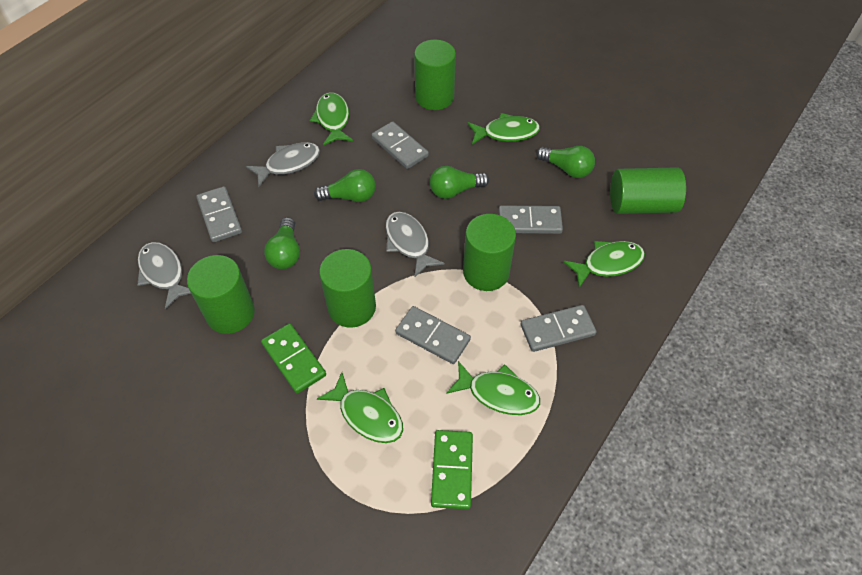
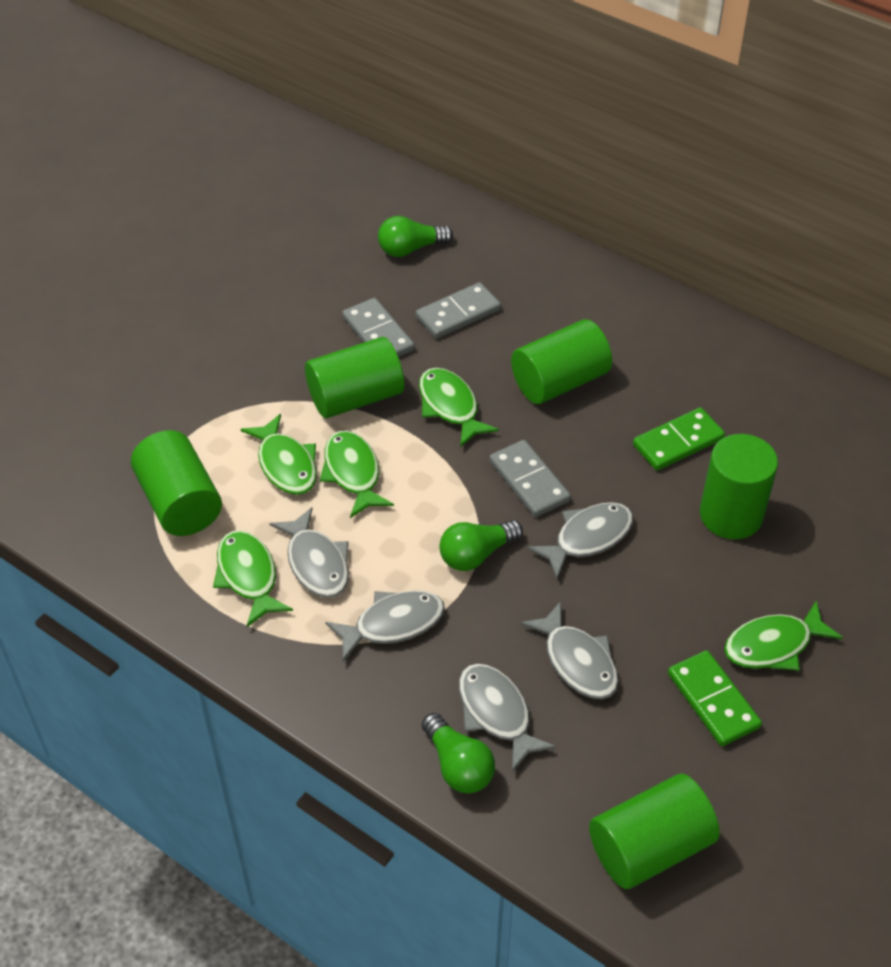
green light bulb: 4 -> 3
grey domino: 5 -> 3
grey fish: 3 -> 5

